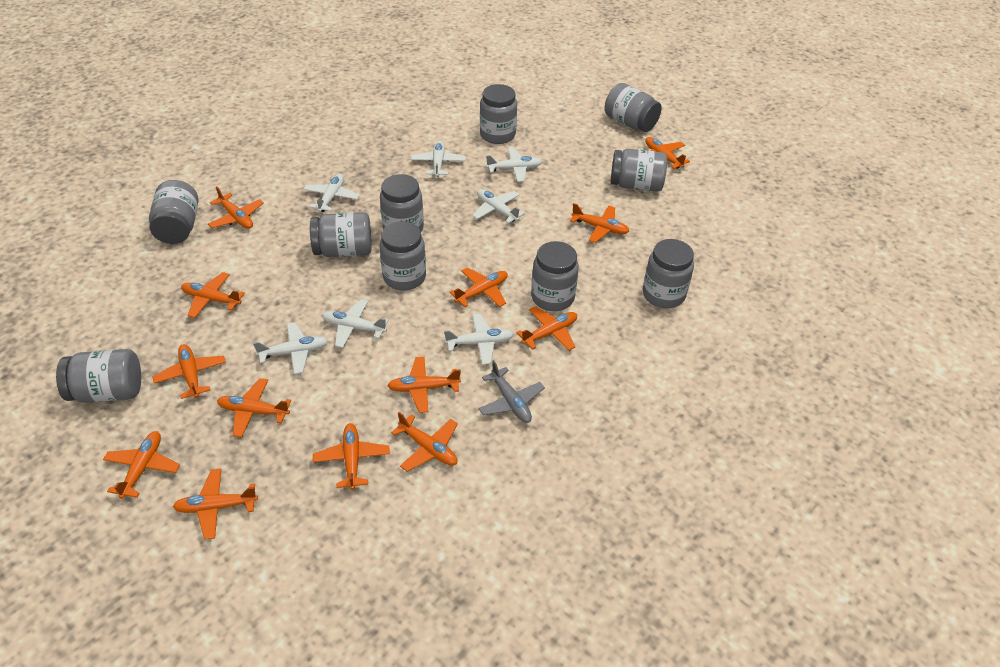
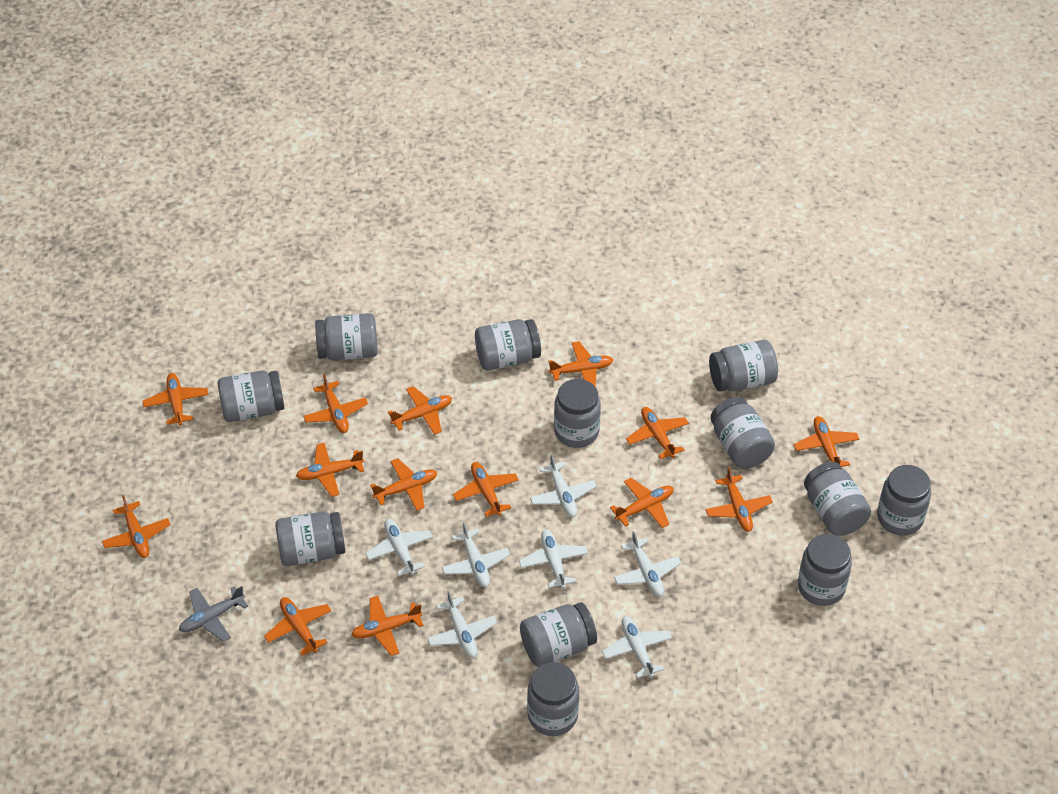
grey jar: 10 -> 12
orange plane: 13 -> 14

